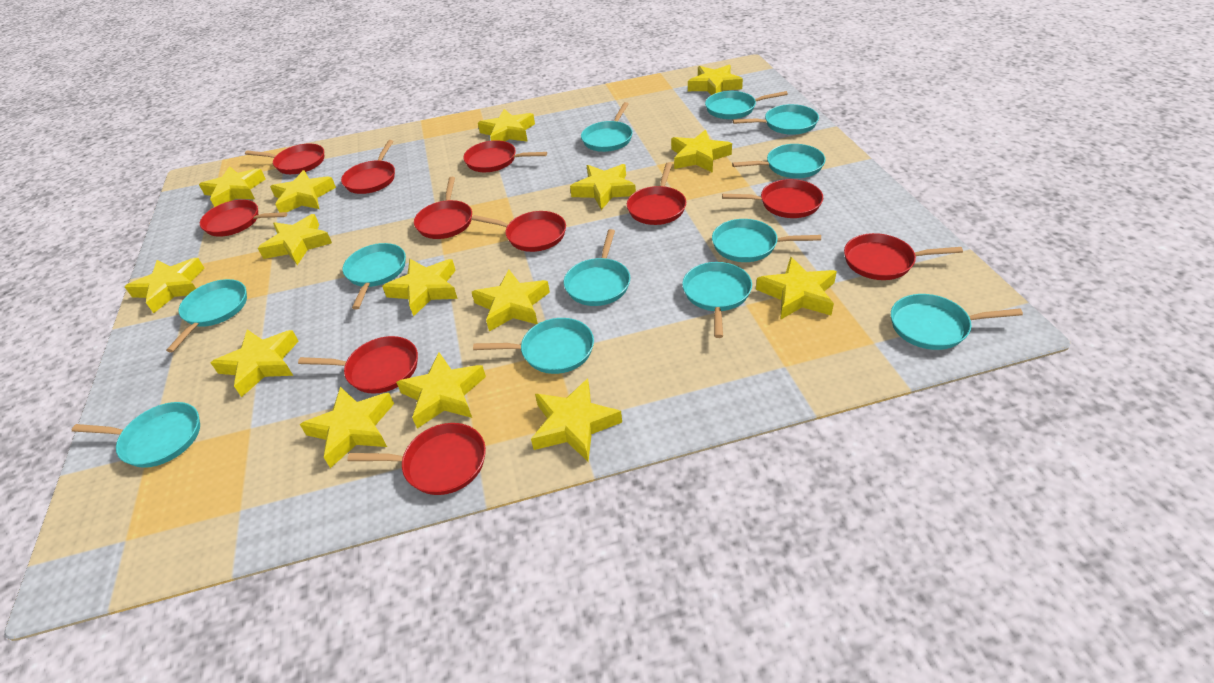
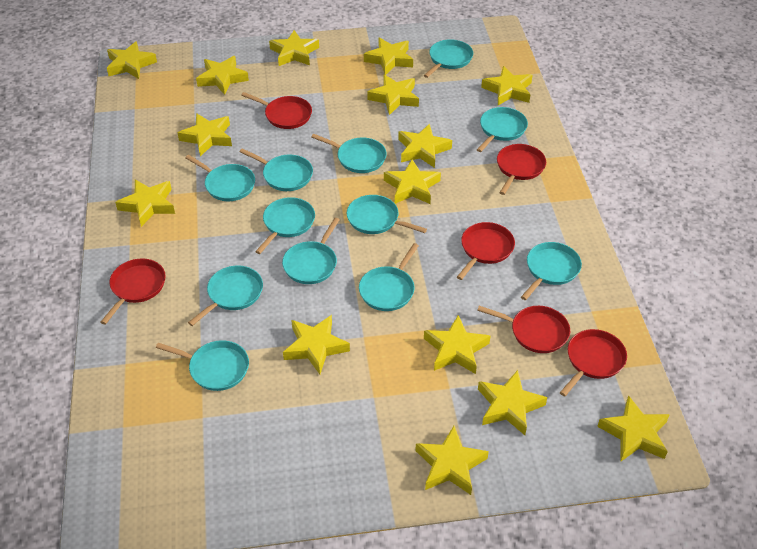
red pan: 11 -> 6

